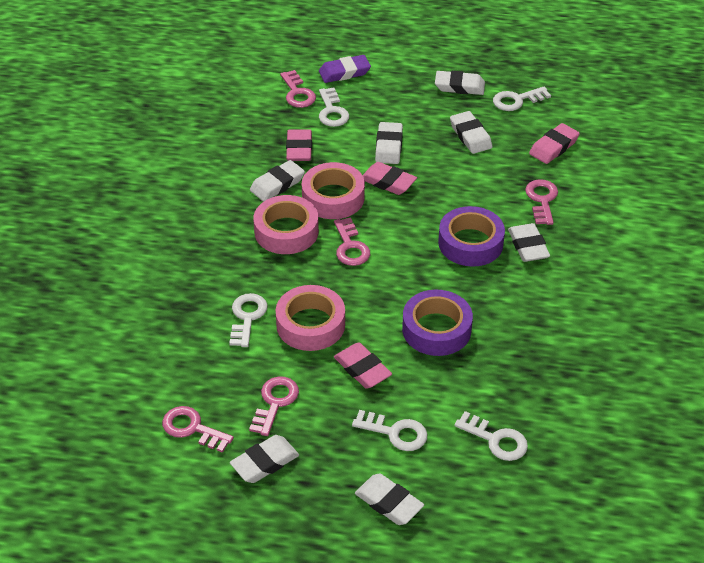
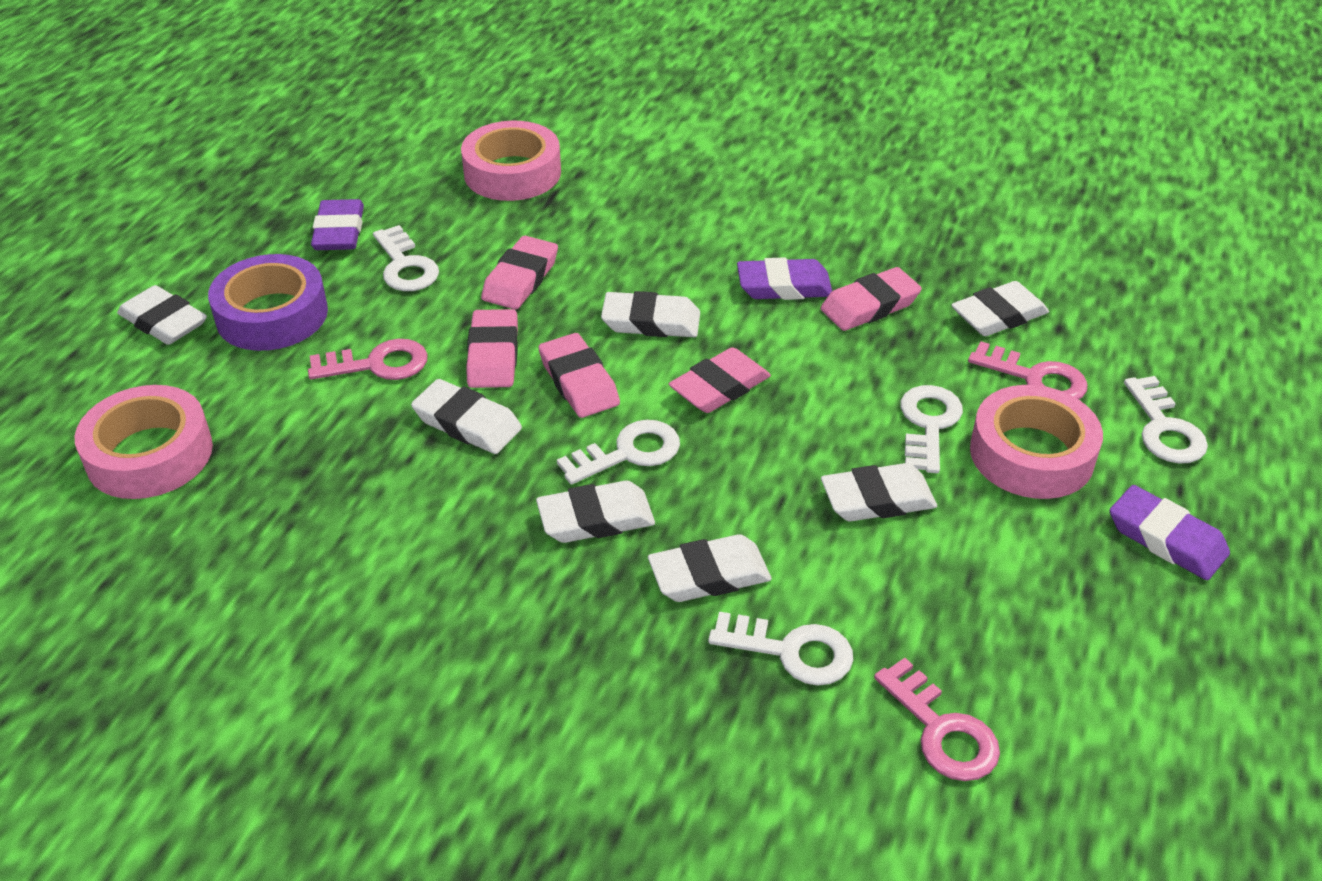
pink eraser: 4 -> 5
pink key: 5 -> 3
purple eraser: 1 -> 3
purple tape: 2 -> 1

